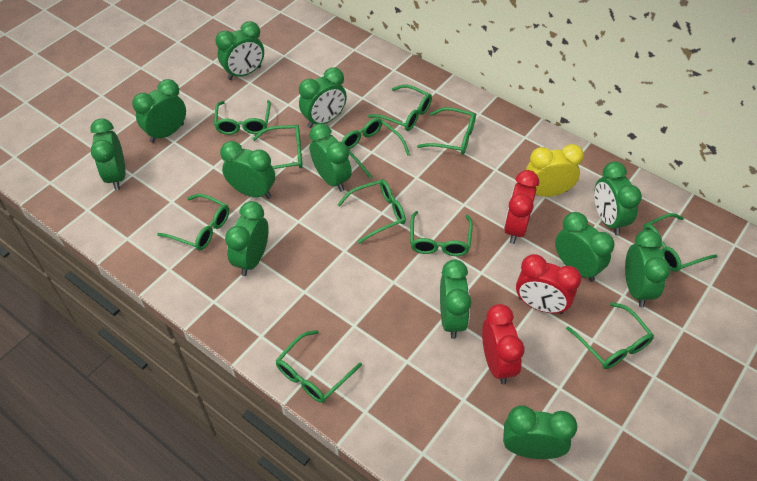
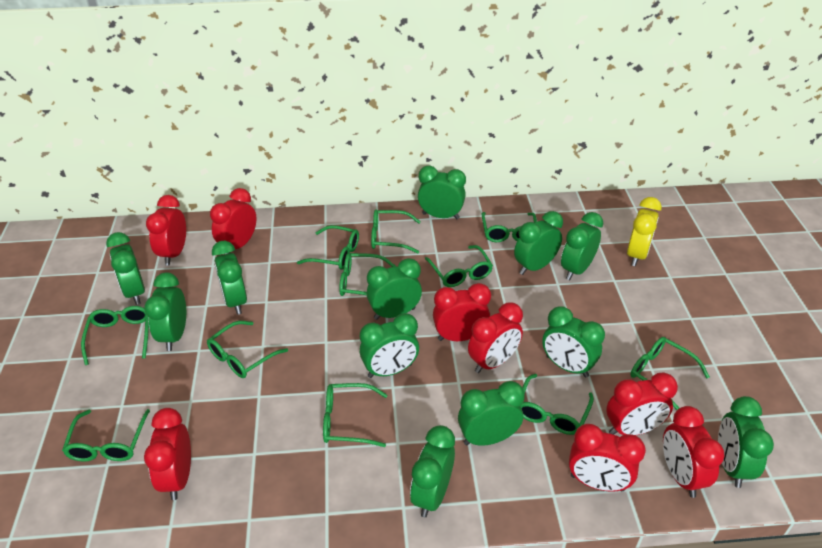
red clock: 3 -> 8

